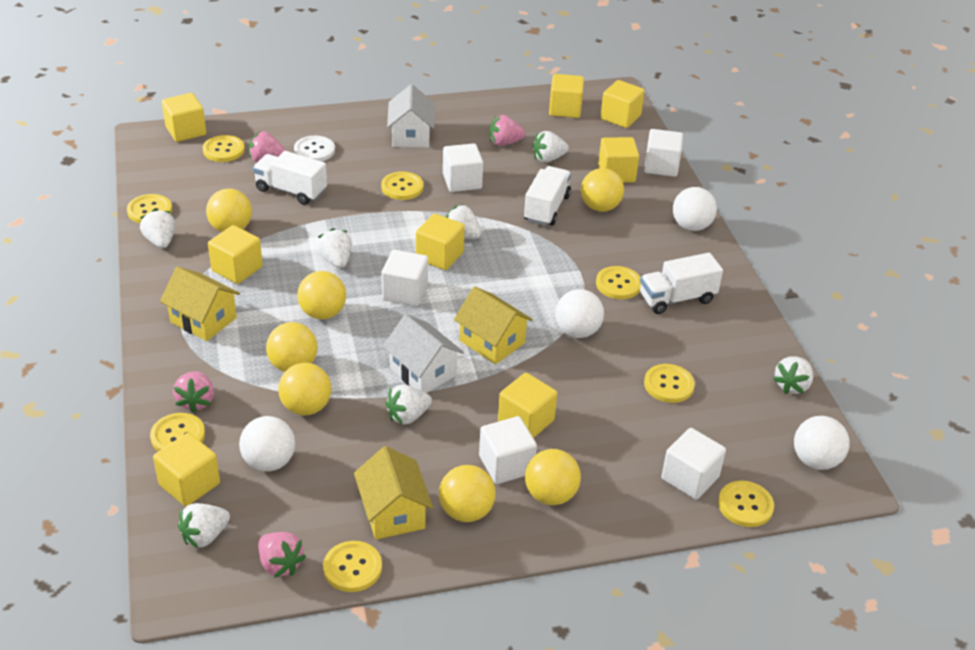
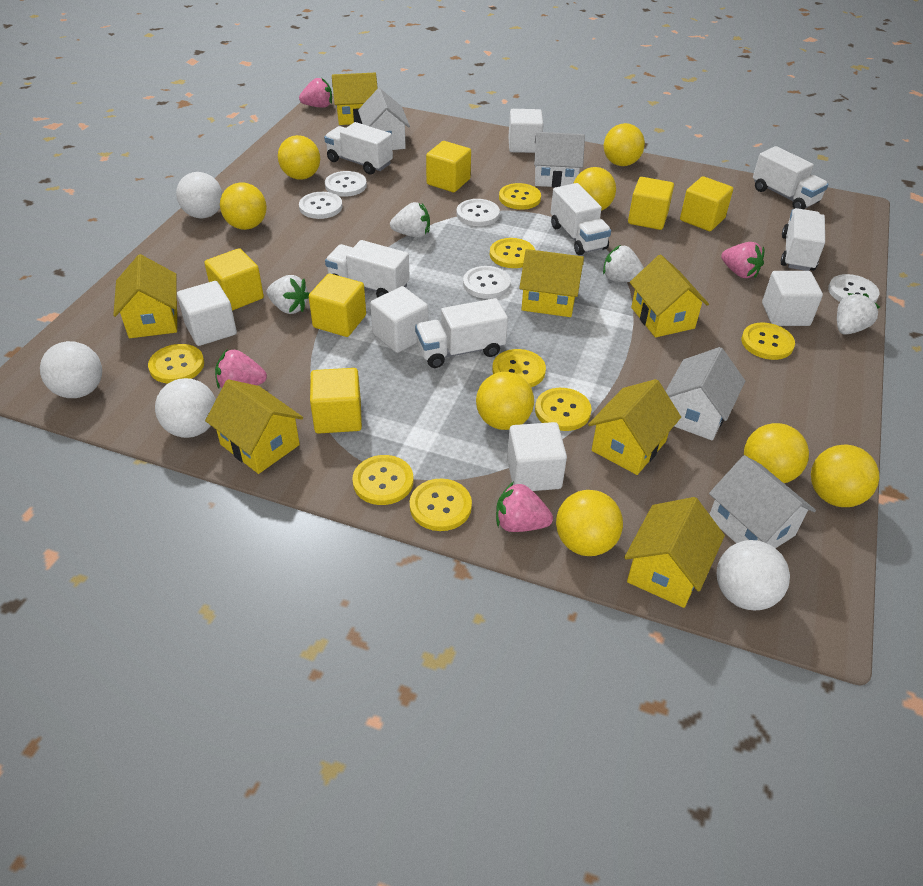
white button: 1 -> 5
white house: 2 -> 4
white strawberry: 7 -> 4
white truck: 3 -> 6
yellow ball: 7 -> 8
yellow cube: 8 -> 6
yellow house: 3 -> 7

